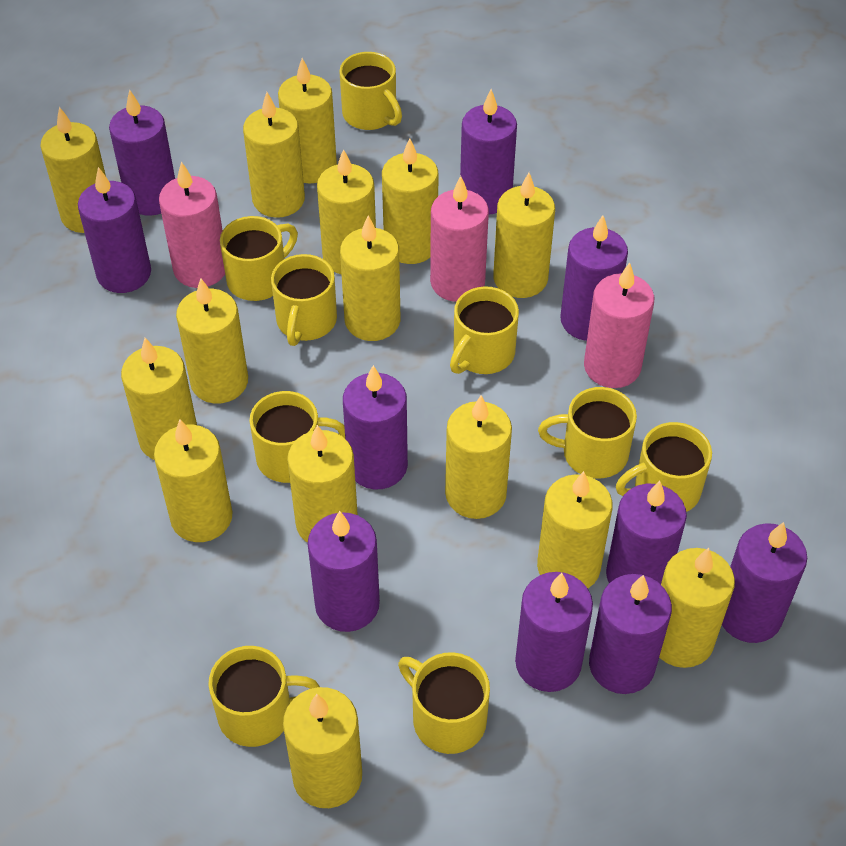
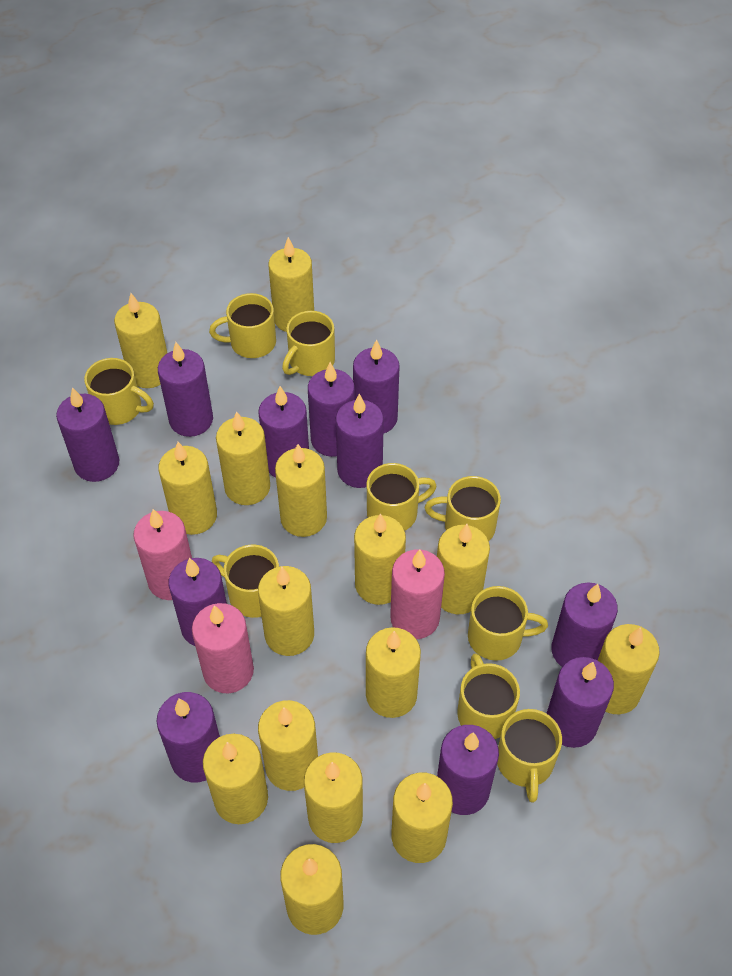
purple candle: 10 -> 11

